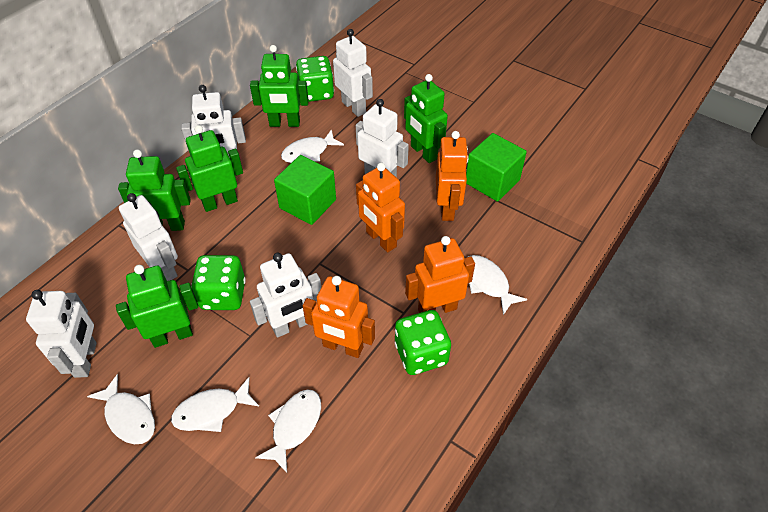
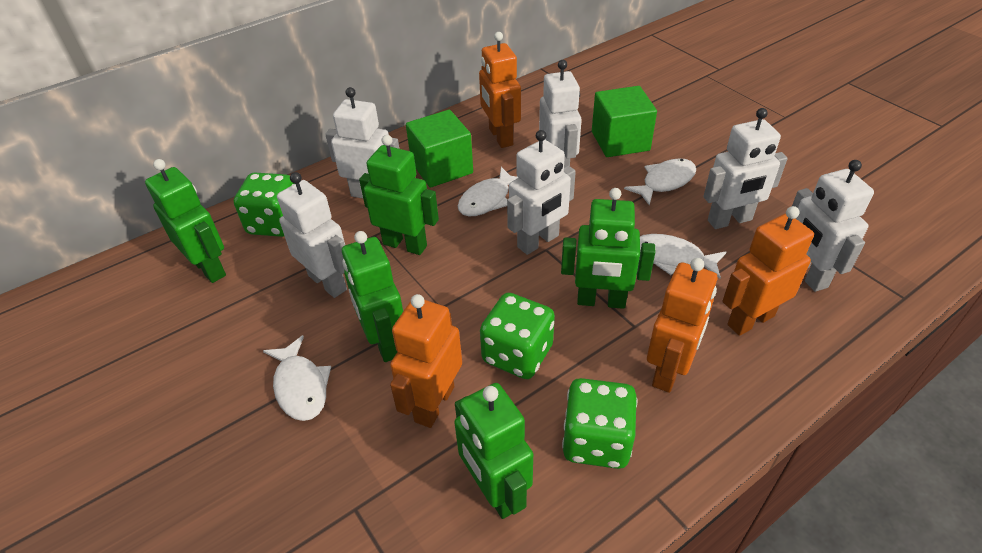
white fish: 5 -> 4

